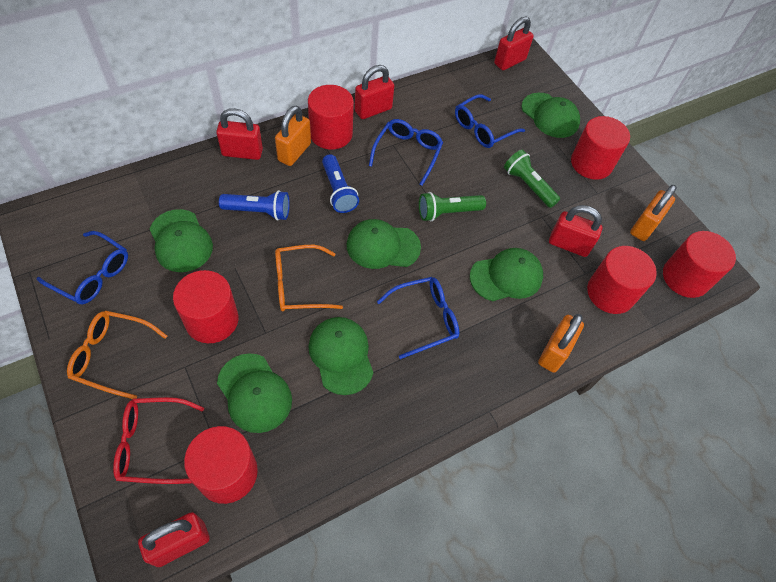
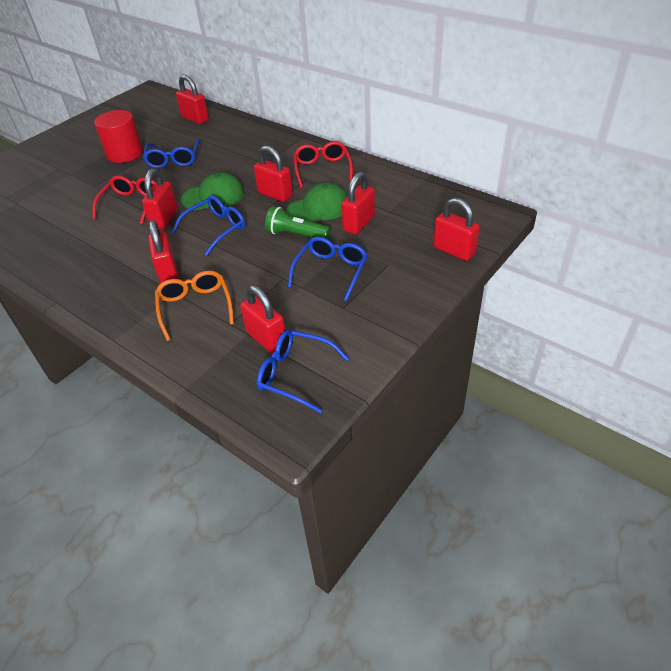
blue flashlight: 2 -> 0
green cap: 6 -> 2
green flashlight: 2 -> 1
orange glasses: 2 -> 1
orange padlock: 3 -> 0
red cylinder: 6 -> 1
red glasses: 1 -> 2
red padlock: 5 -> 7

